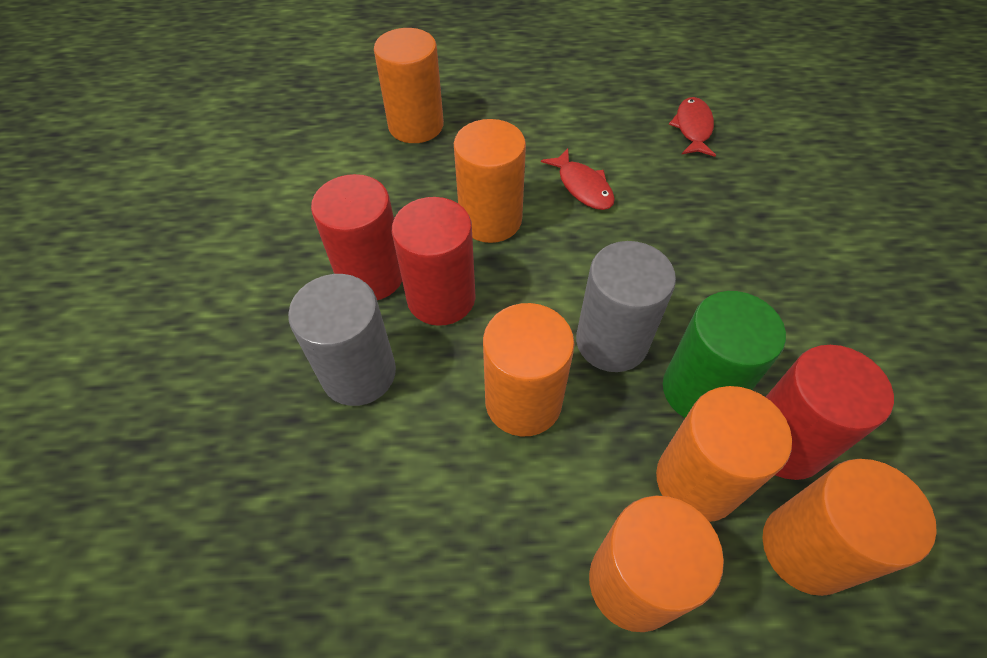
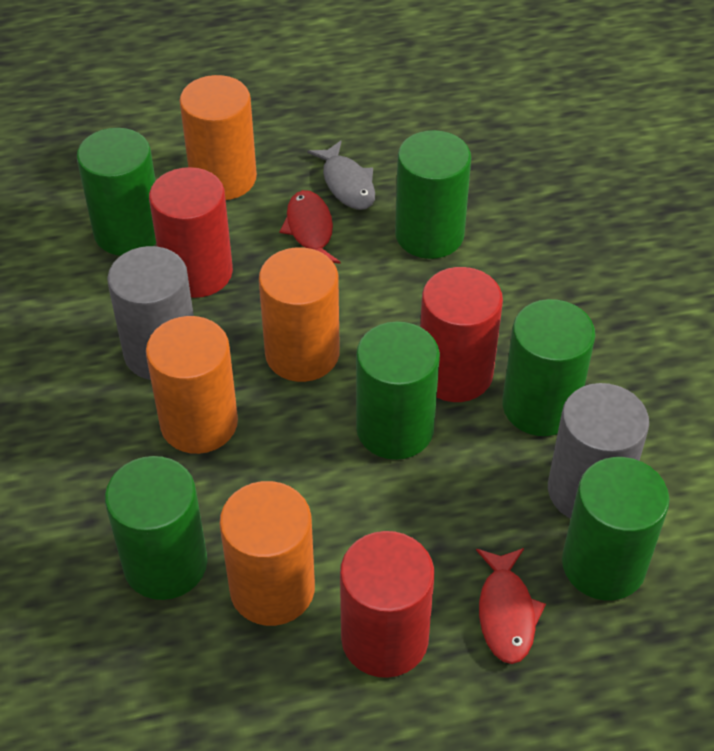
green cylinder: 1 -> 6
grey fish: 0 -> 1
orange cylinder: 6 -> 4

